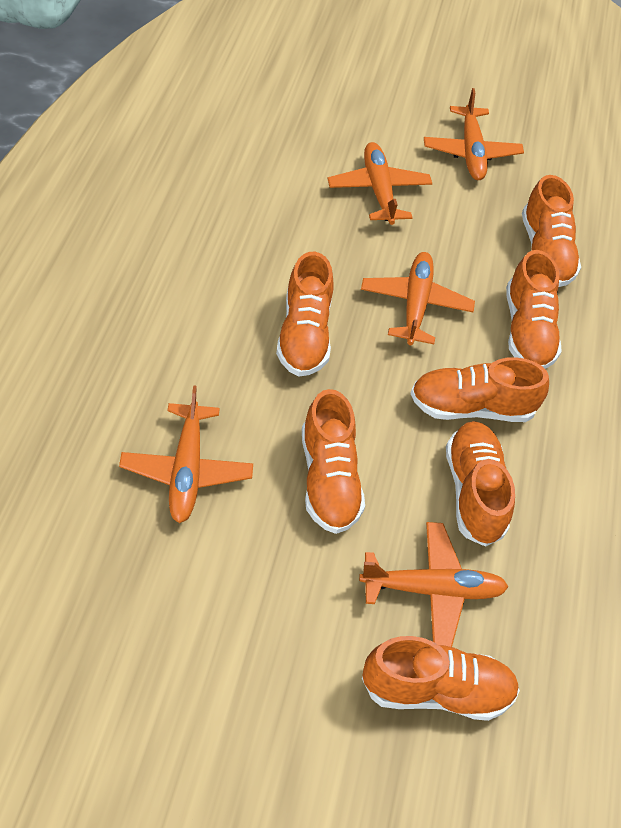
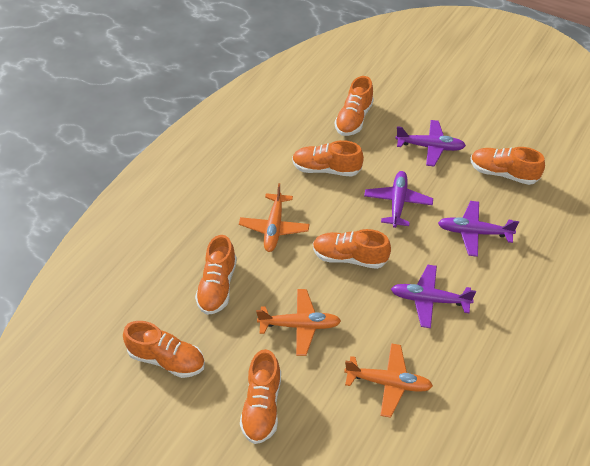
orange plane: 5 -> 3
purple plane: 0 -> 4

